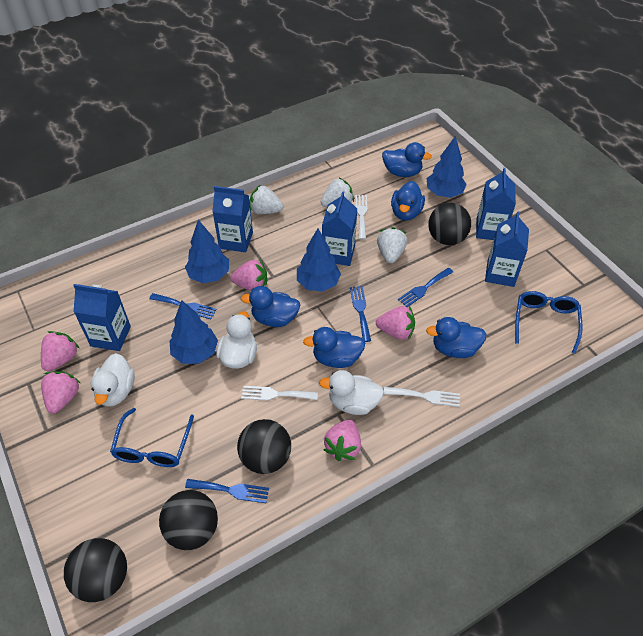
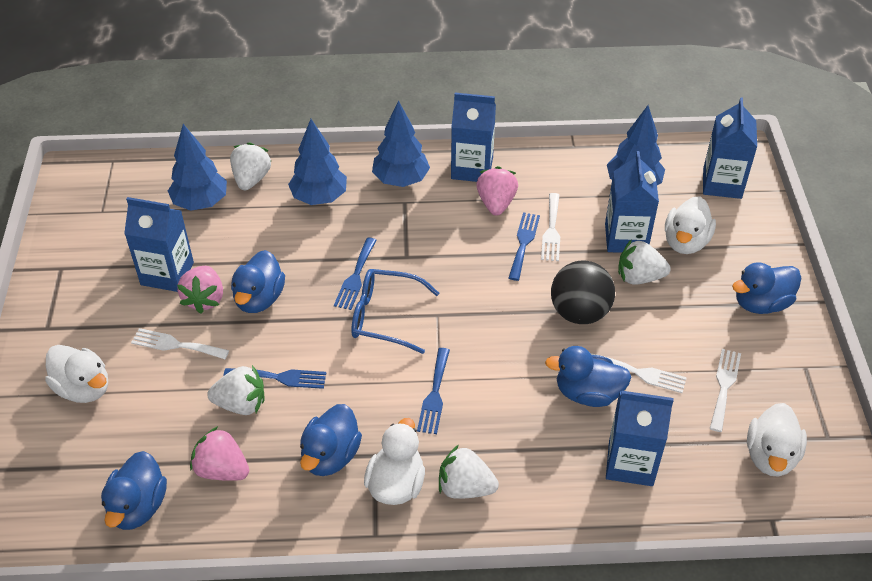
black ball: 4 -> 1
blue glasses: 2 -> 1
pink strawberry: 5 -> 3
white duck: 3 -> 4
white fork: 3 -> 4
white strawberry: 3 -> 4

